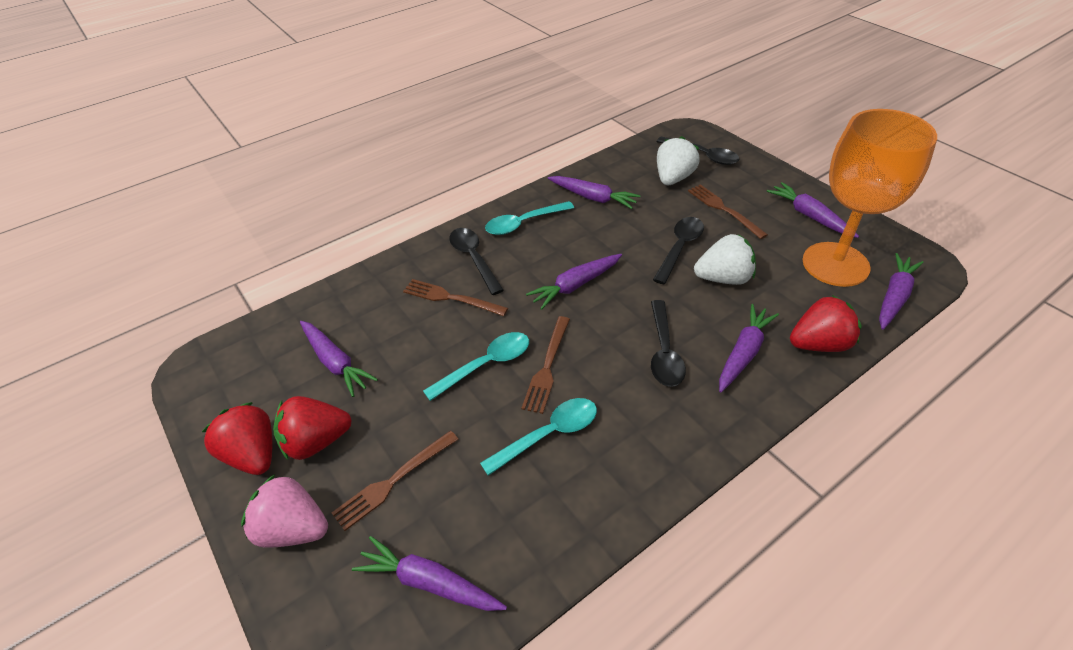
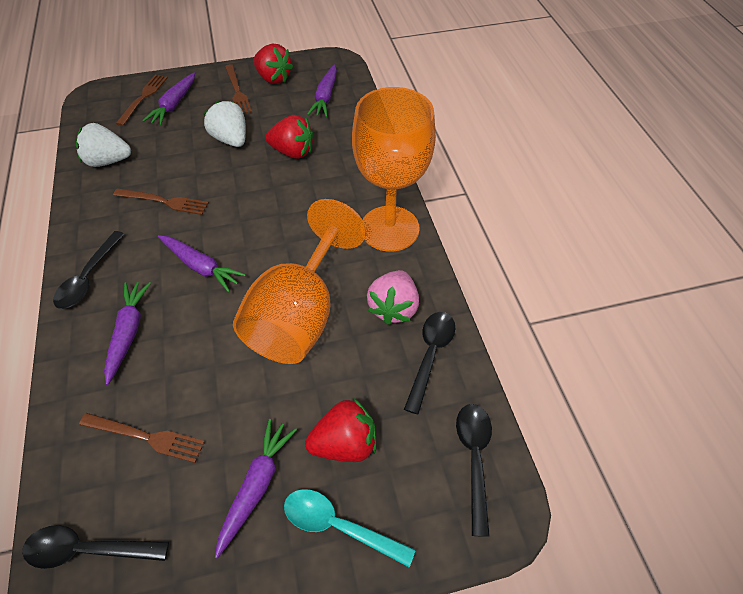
orange goblet: 1 -> 2
purple carrot: 7 -> 5
turquoise spoon: 3 -> 1

